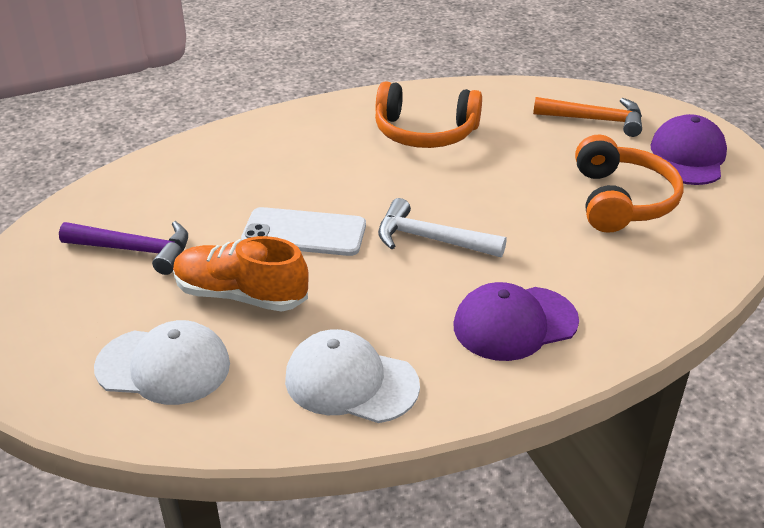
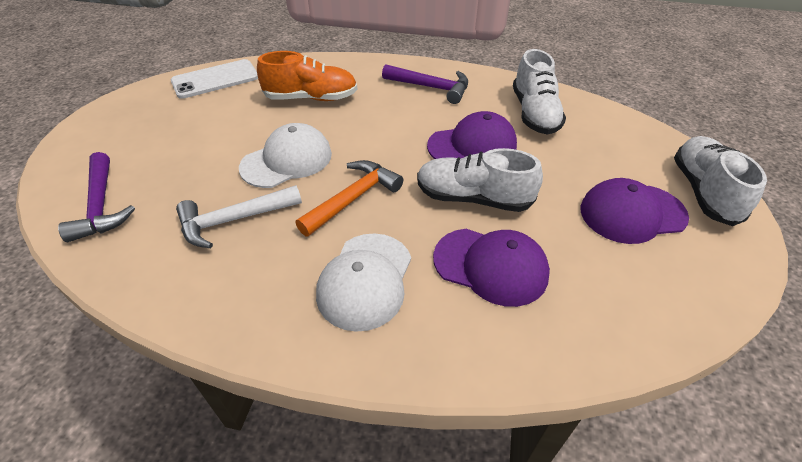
orange headphones: 2 -> 0
purple cap: 2 -> 3
purple hammer: 1 -> 2
white shoe: 0 -> 3

